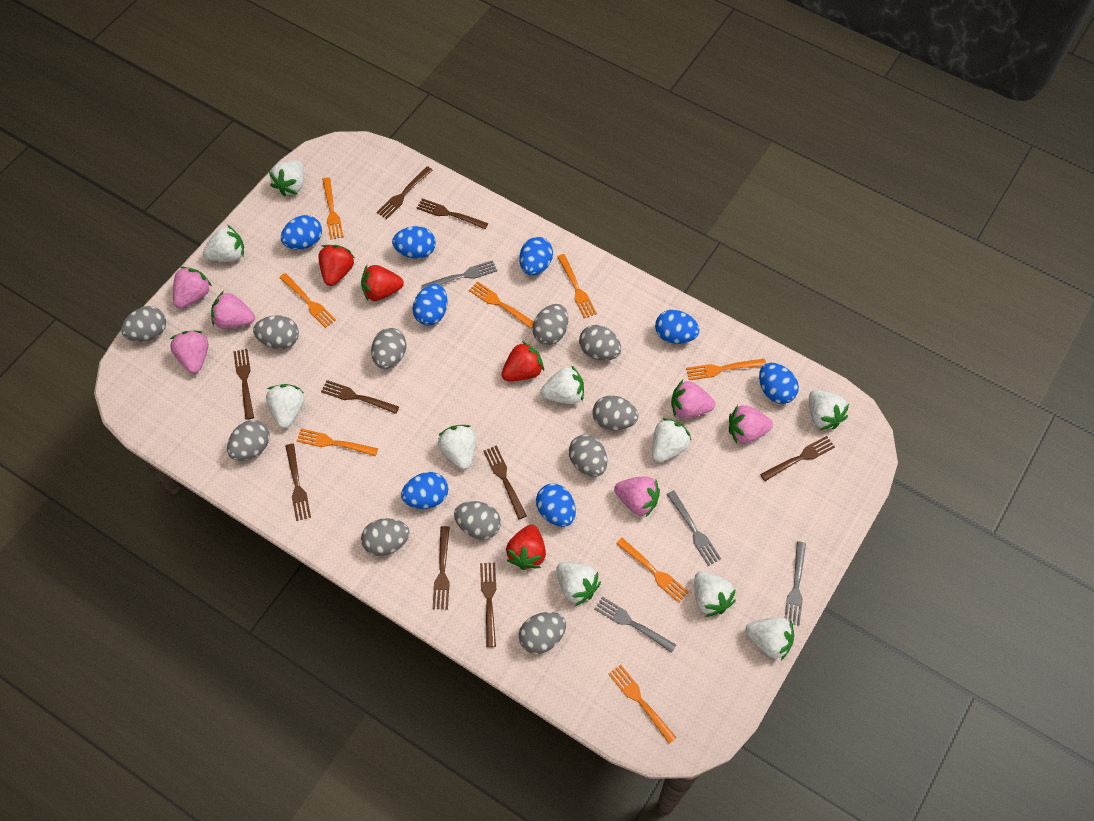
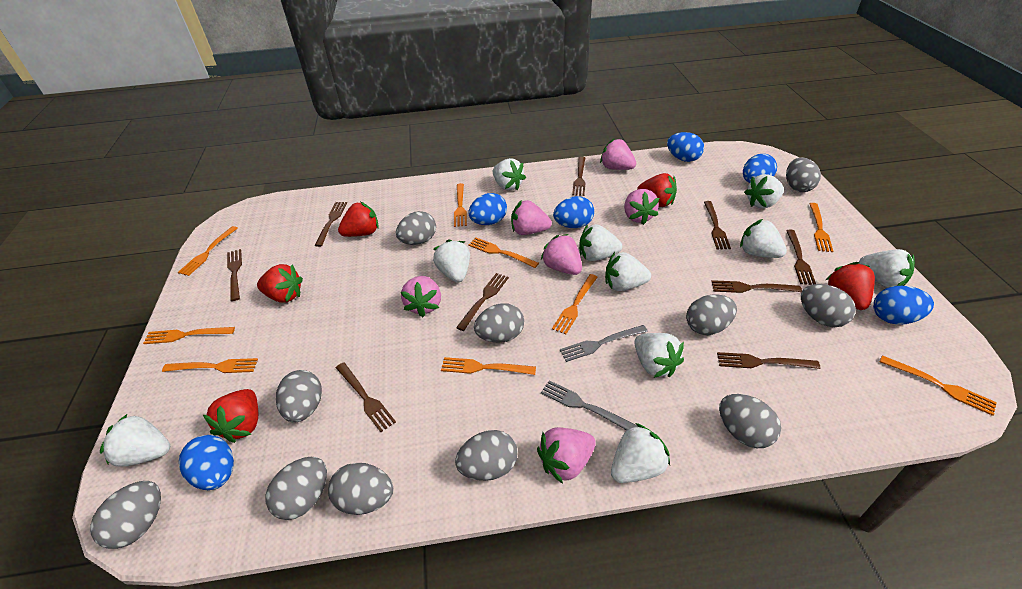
blue egg: 8 -> 6
grey fork: 4 -> 2
orange fork: 8 -> 9
red strawberry: 4 -> 5

